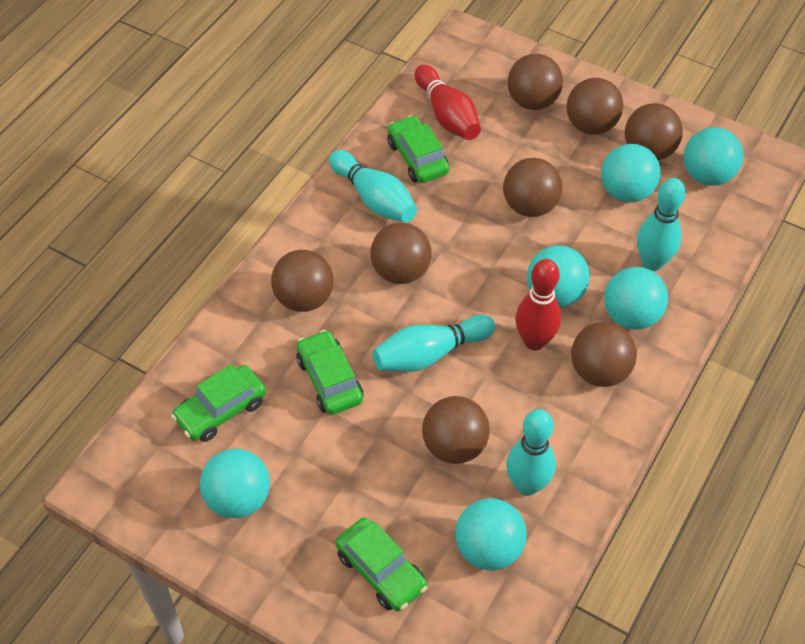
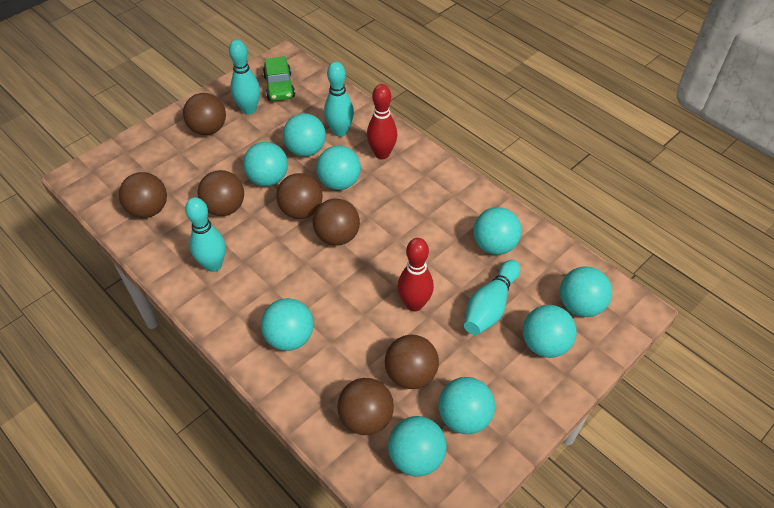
brown ball: 8 -> 7
green car: 4 -> 1
turquoise ball: 6 -> 9

